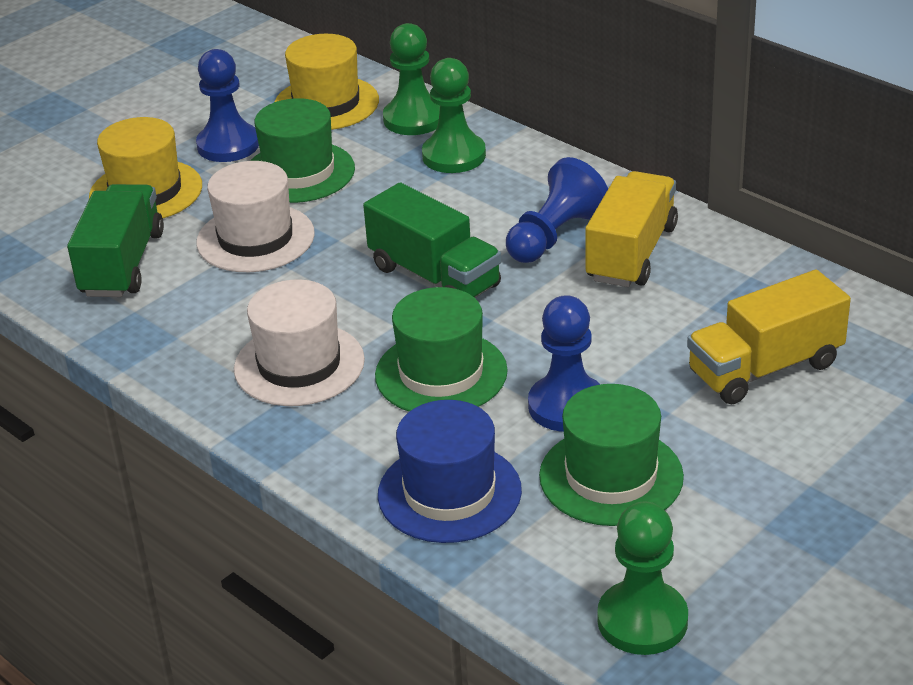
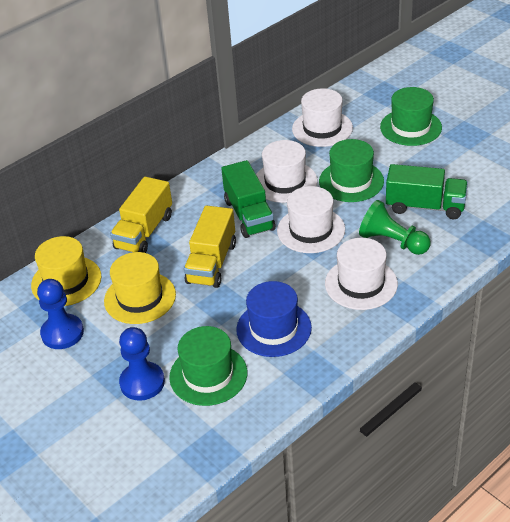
blue pawn: 3 -> 2
green pawn: 3 -> 1
white hat: 2 -> 4

